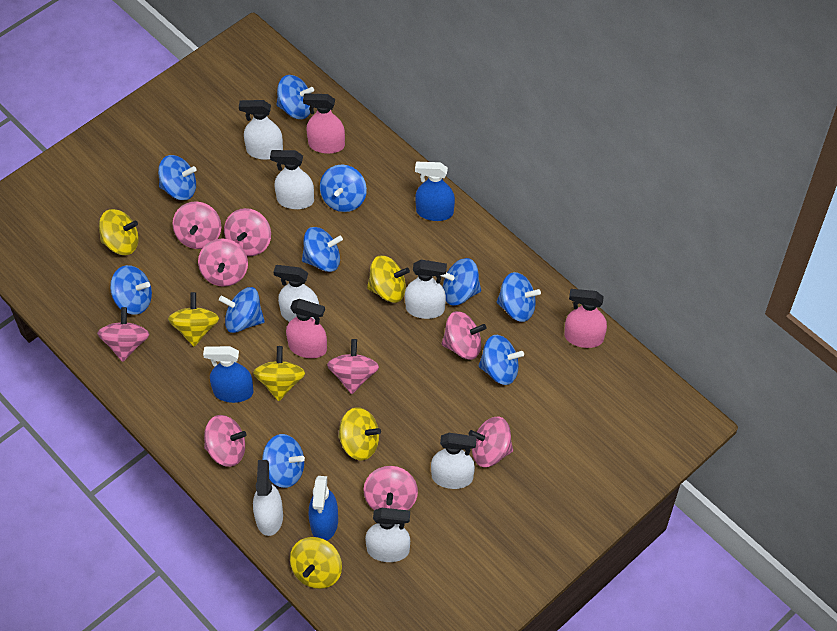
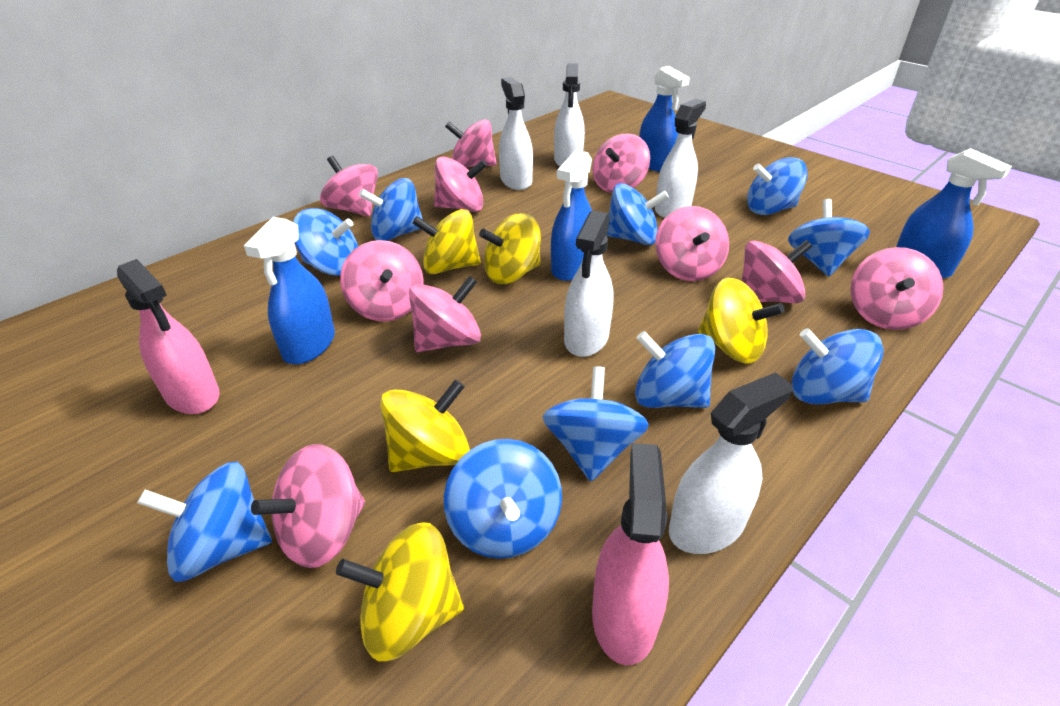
blue spray bottle: 3 -> 4
pink spinning top: 9 -> 10
pink spray bottle: 3 -> 2
white spray bottle: 7 -> 5
yellow spinning top: 6 -> 5

